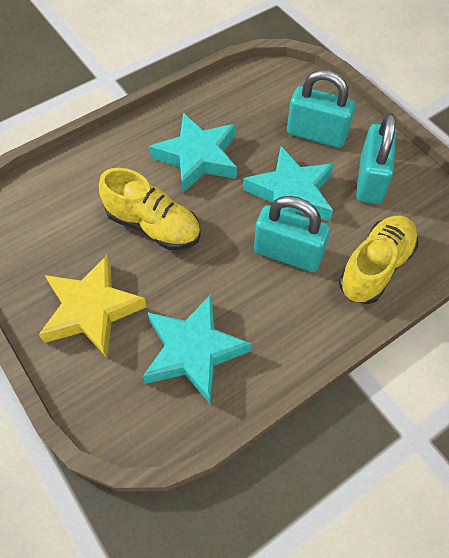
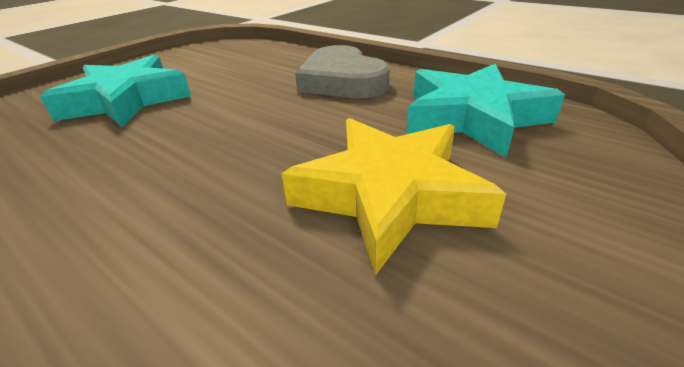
grey heart: 0 -> 1
turquoise padlock: 3 -> 0
turquoise star: 3 -> 2
yellow shoe: 2 -> 0

